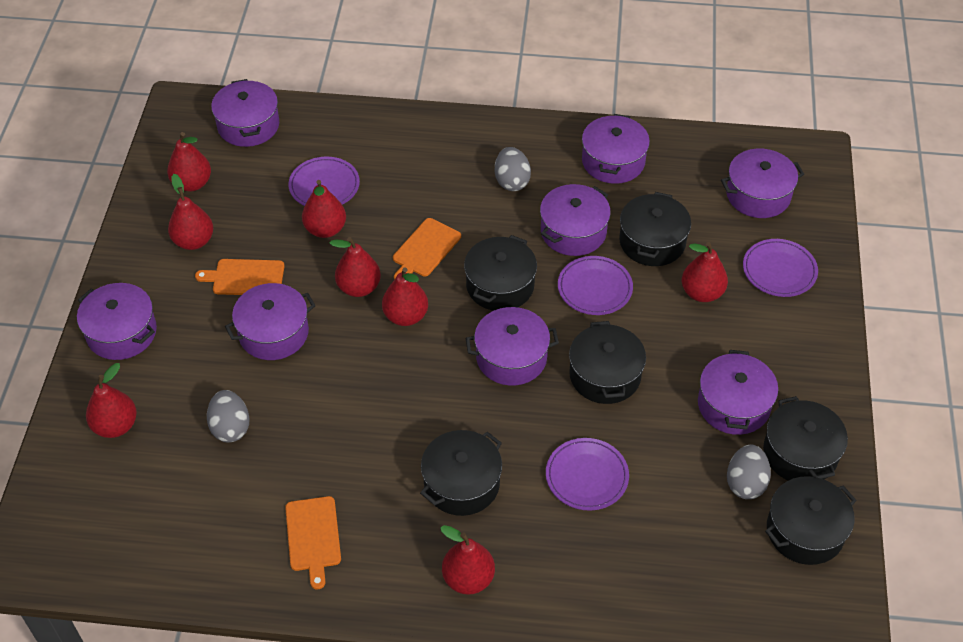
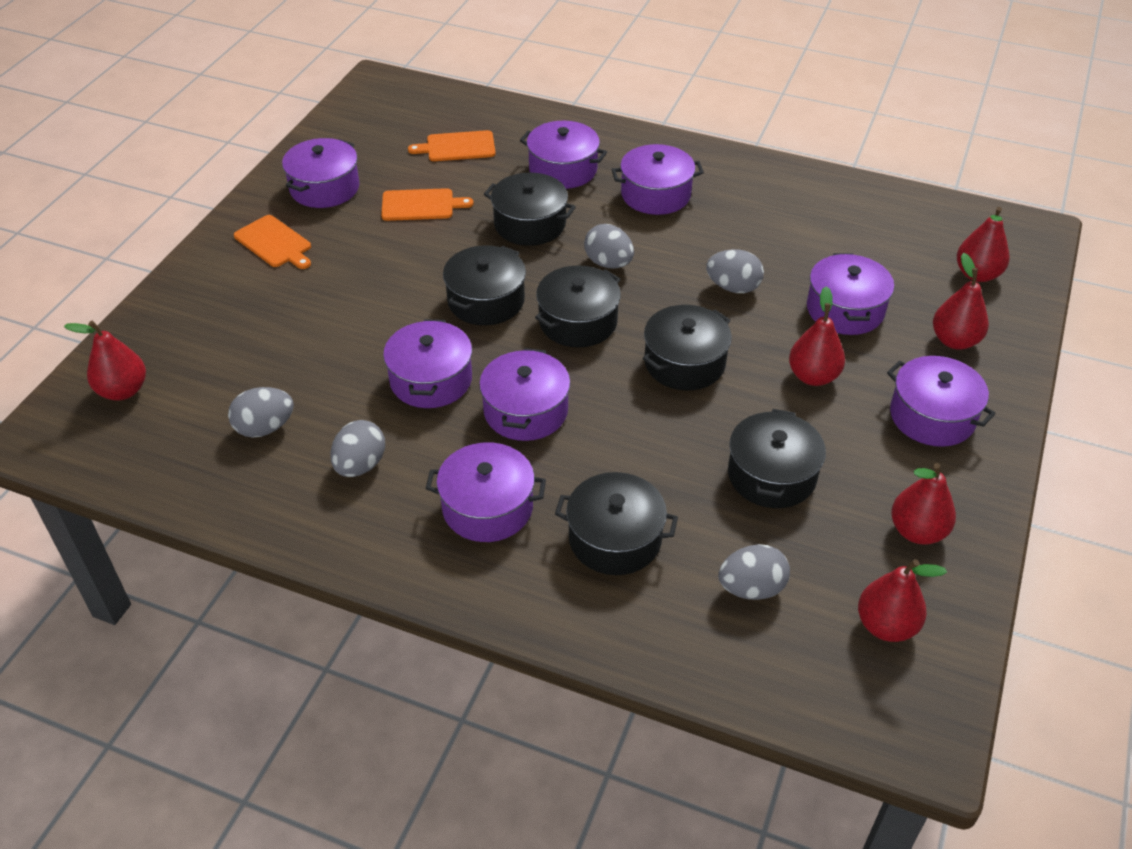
grey egg: 3 -> 5
purple plate: 4 -> 0
red pear: 8 -> 6

